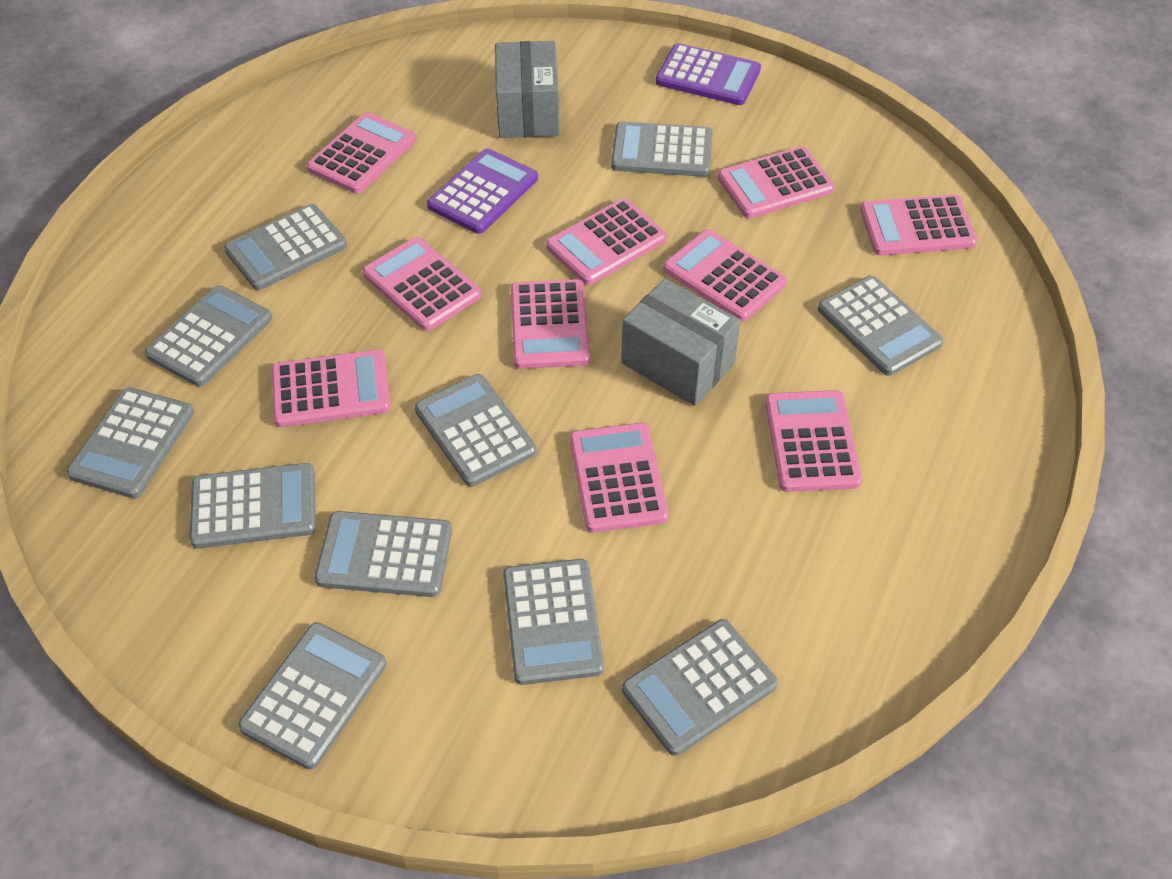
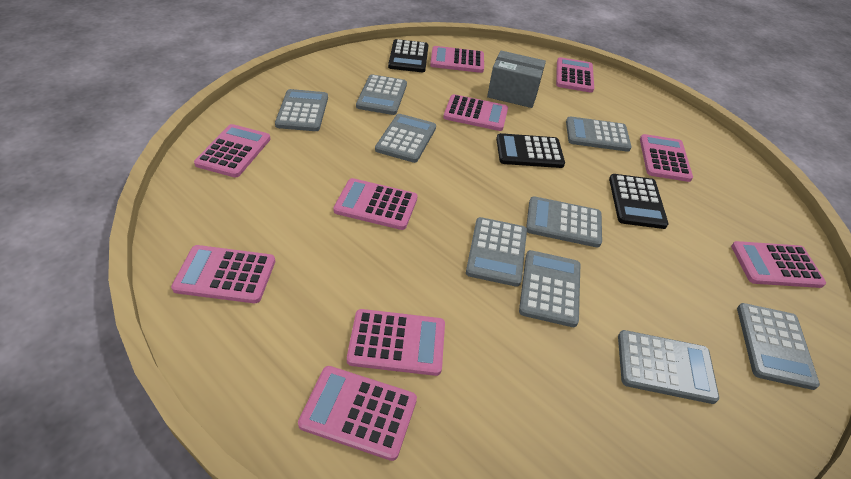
black calculator: 0 -> 3
grey box: 2 -> 1
grey calculator: 11 -> 9
purple calculator: 2 -> 0

